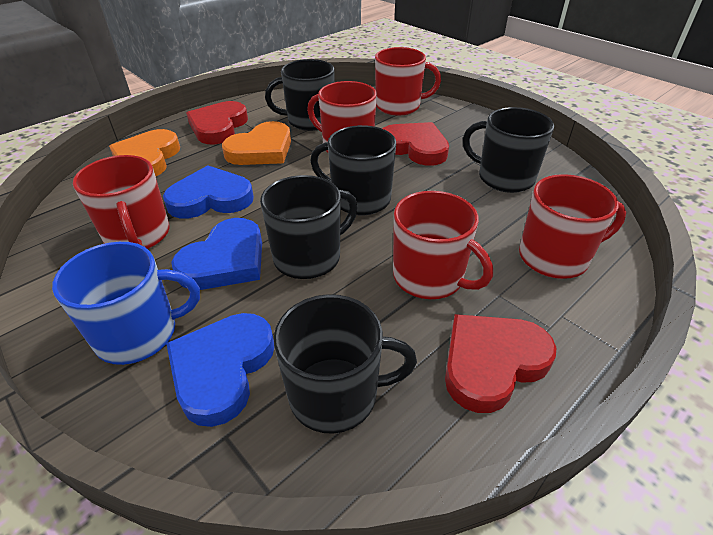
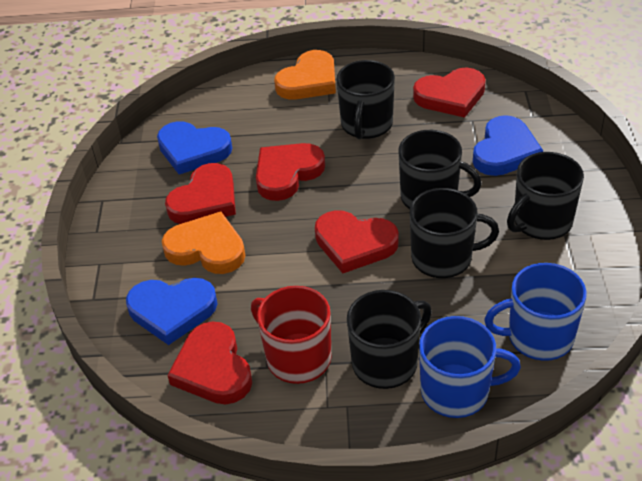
blue mug: 1 -> 2
red heart: 3 -> 5
red mug: 5 -> 1

